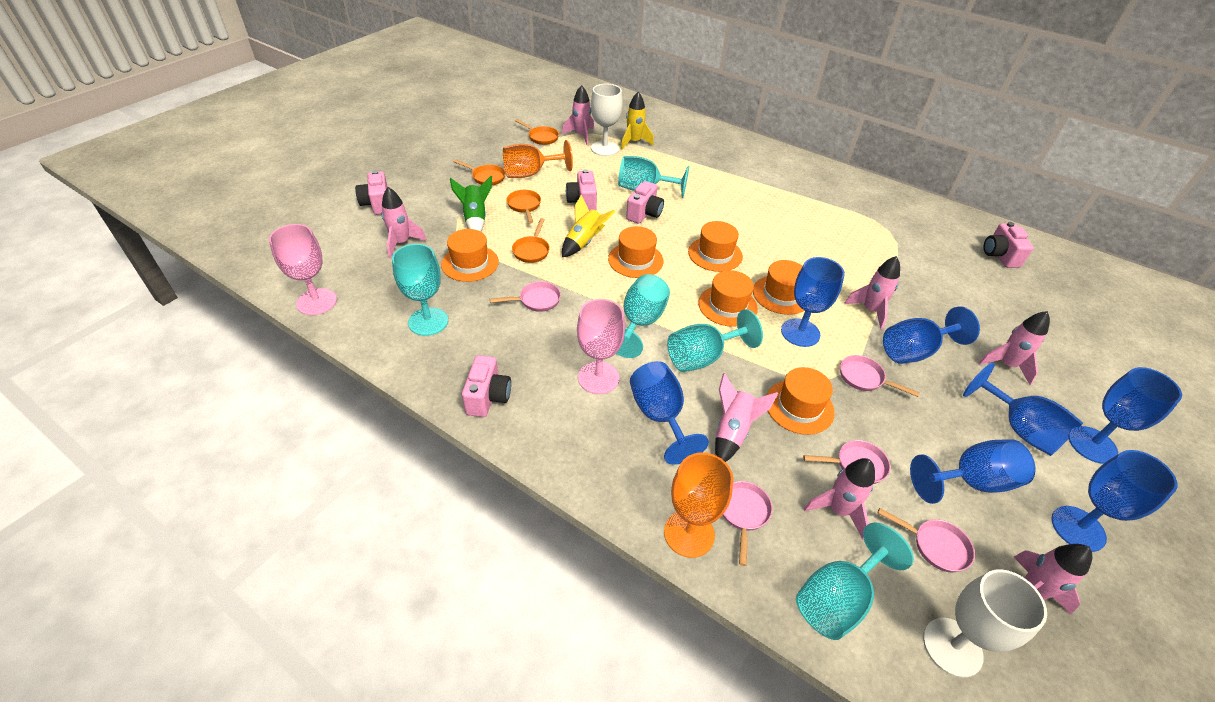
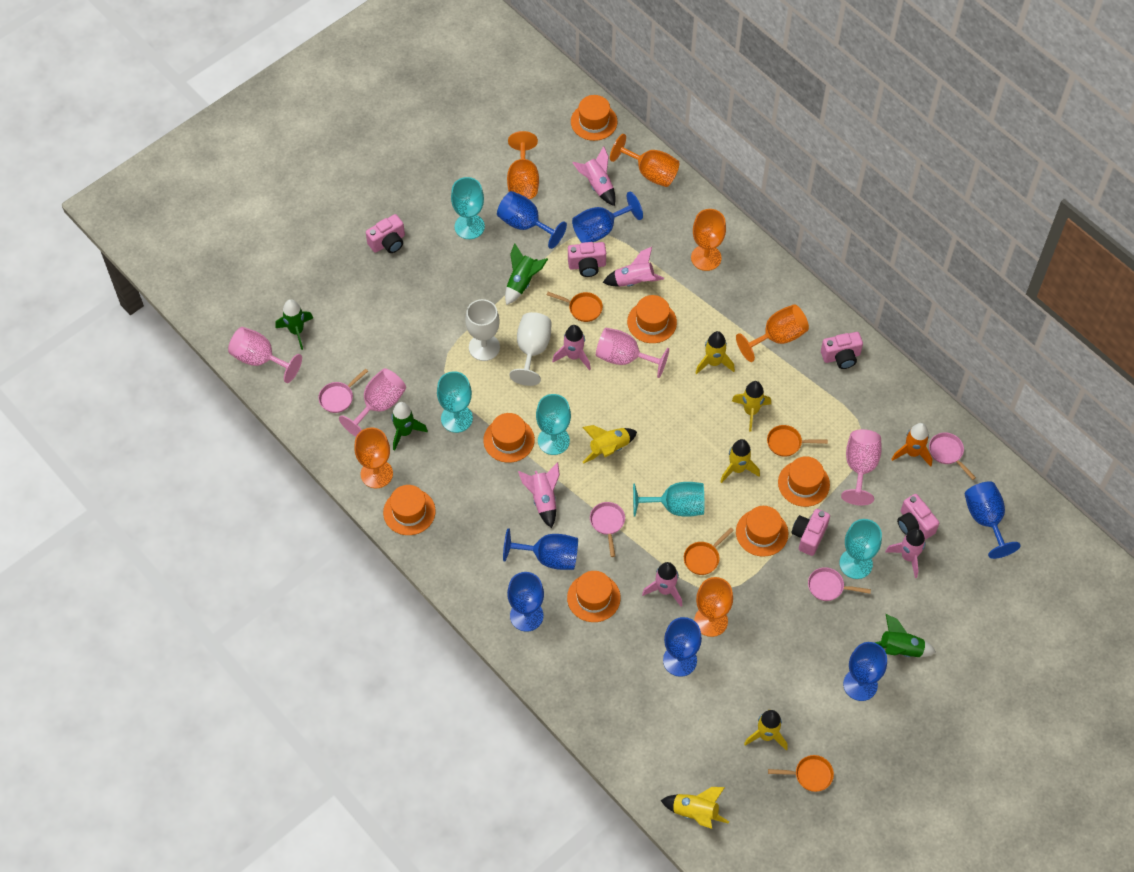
green rocket: 1 -> 4
orange goblet: 2 -> 6
orange hat: 6 -> 7
orange rocket: 0 -> 1
pink goblet: 2 -> 4
pink pan: 5 -> 4
pink rocket: 7 -> 6
yellow rocket: 2 -> 6

